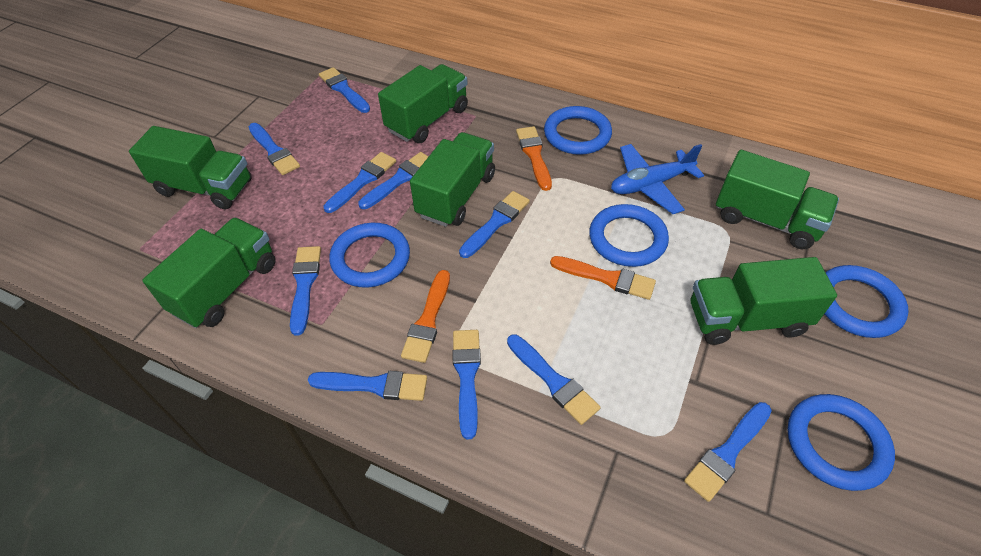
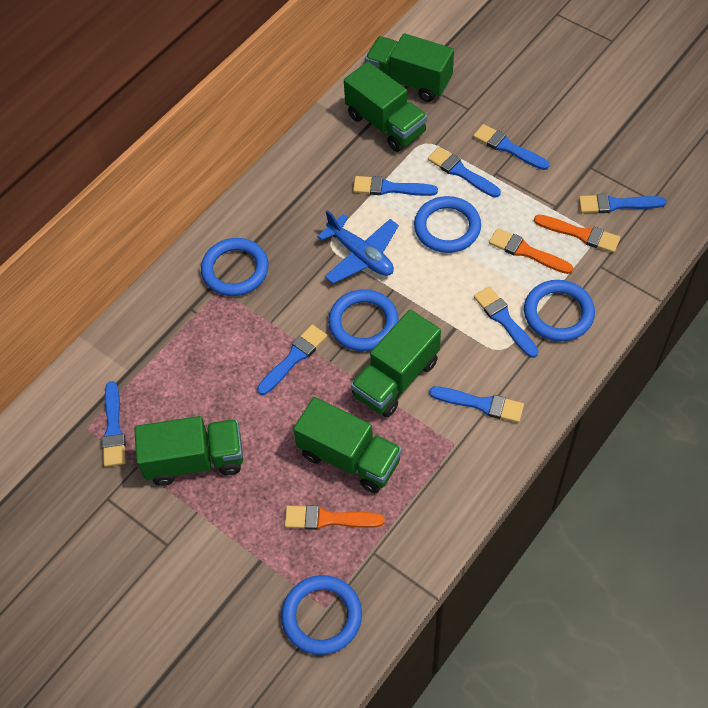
blue brush: 10 -> 8
green truck: 6 -> 5

